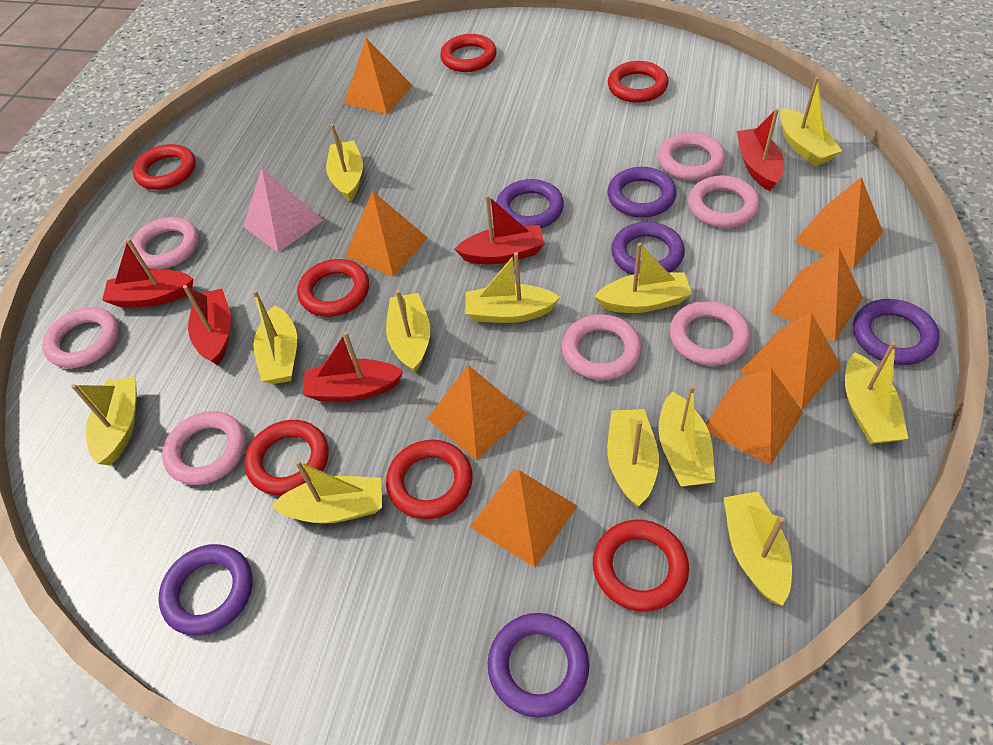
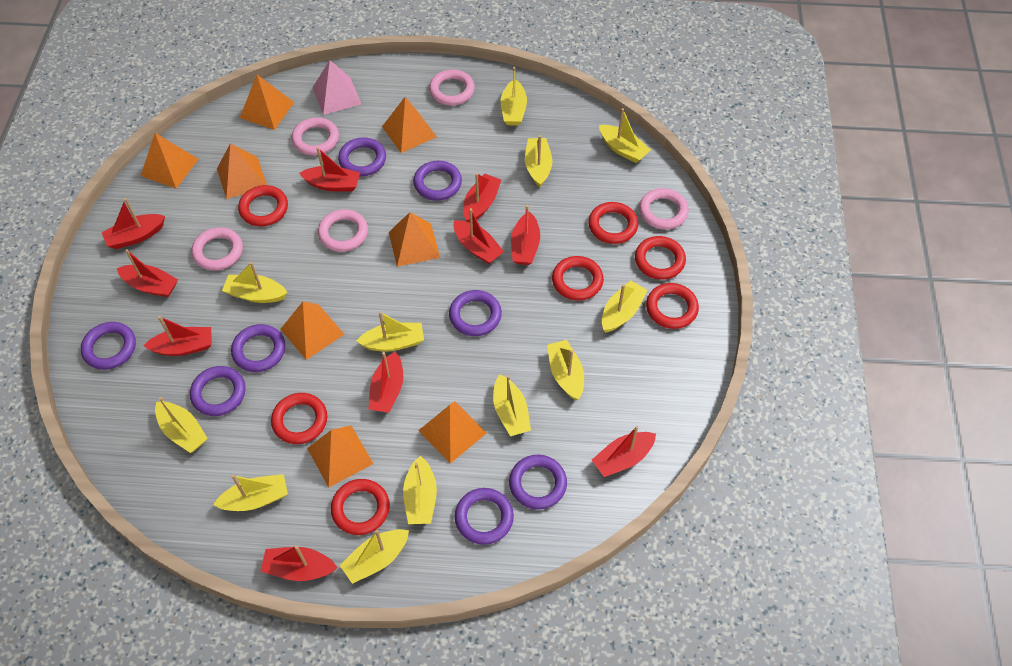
pink ring: 7 -> 5
purple ring: 6 -> 8
red boat: 5 -> 10

